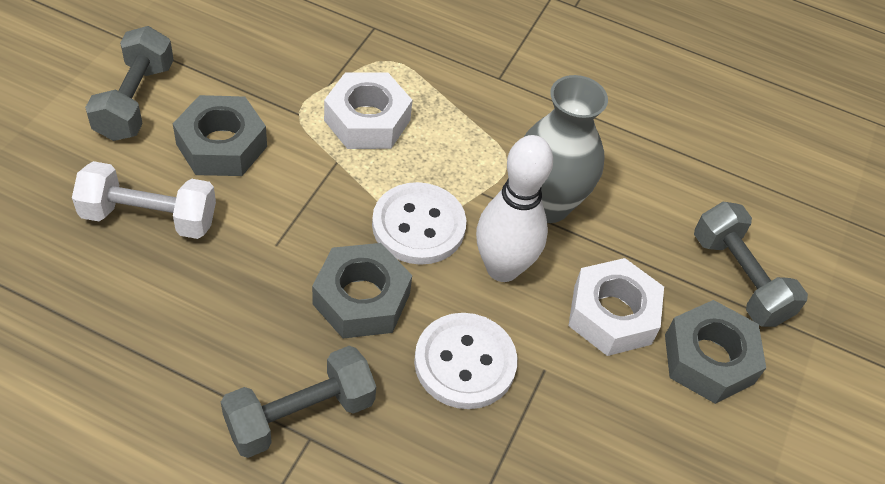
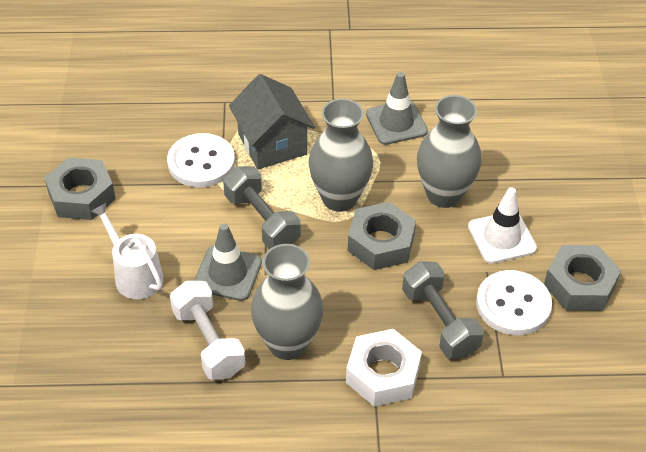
grey dumbbell: 3 -> 2
grey house: 0 -> 1
grey traffic cone: 0 -> 2
grey vase: 1 -> 3
white bowling pin: 1 -> 0
white nut: 2 -> 1
white traffic cone: 0 -> 1
white watering can: 0 -> 1

